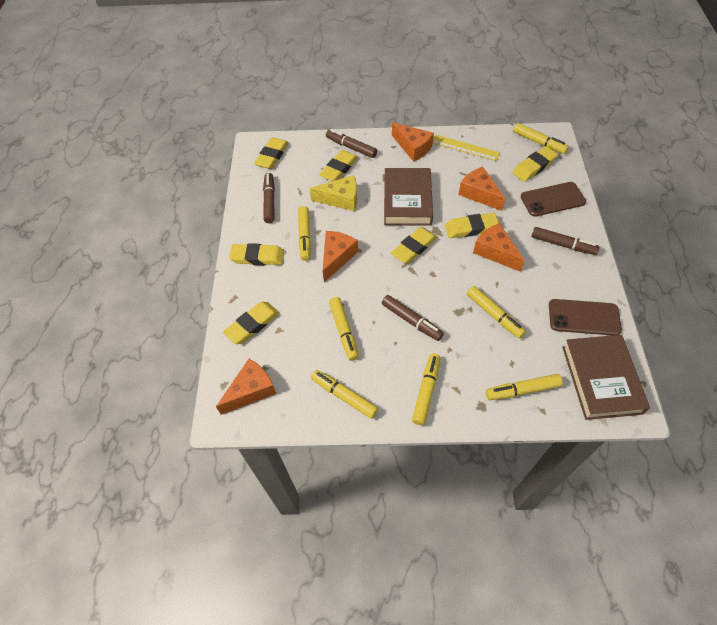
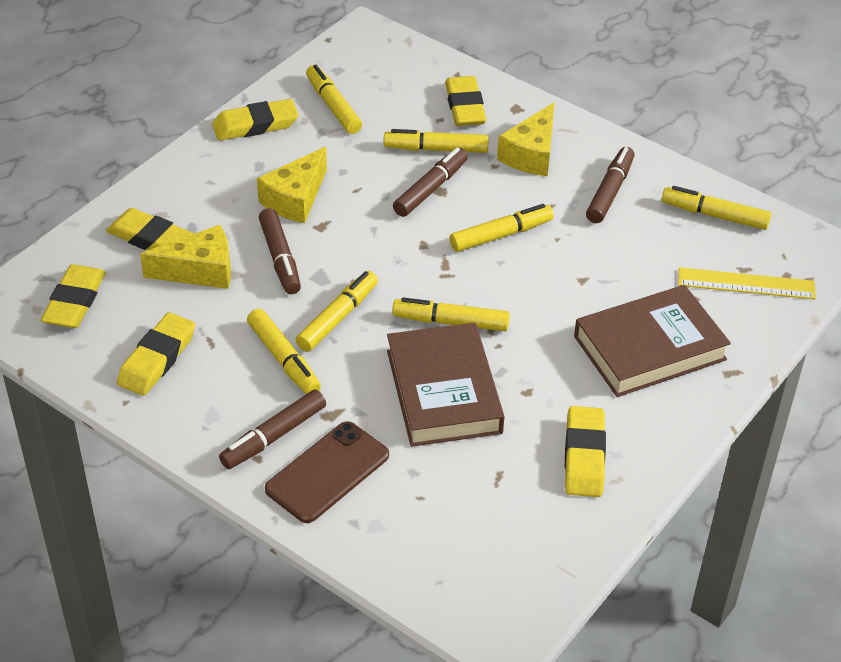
brown phone: 2 -> 1
orange cheese: 5 -> 0
yellow cheese: 1 -> 3
yellow eraser: 7 -> 6

